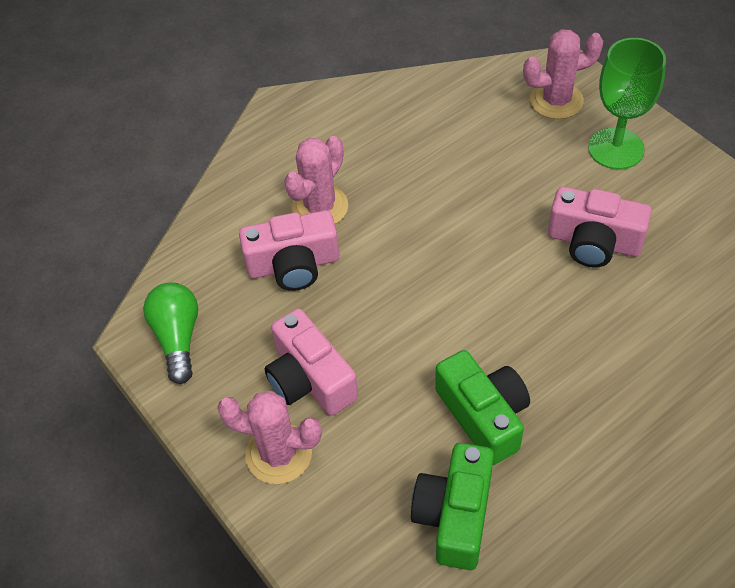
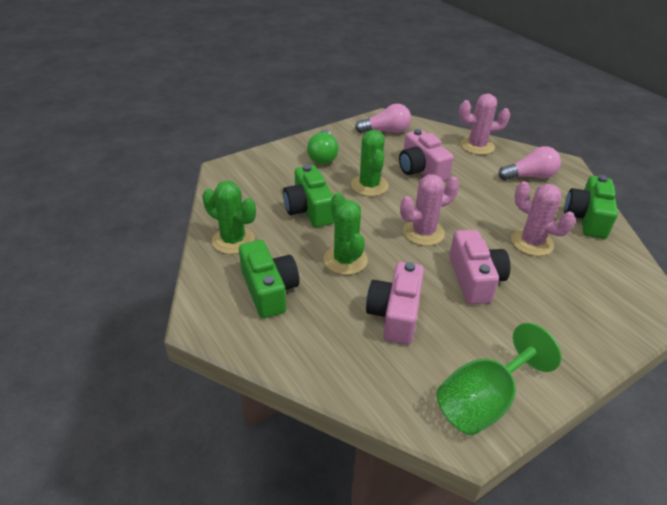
green cactus: 0 -> 3
green camera: 2 -> 3
pink light bulb: 0 -> 2

